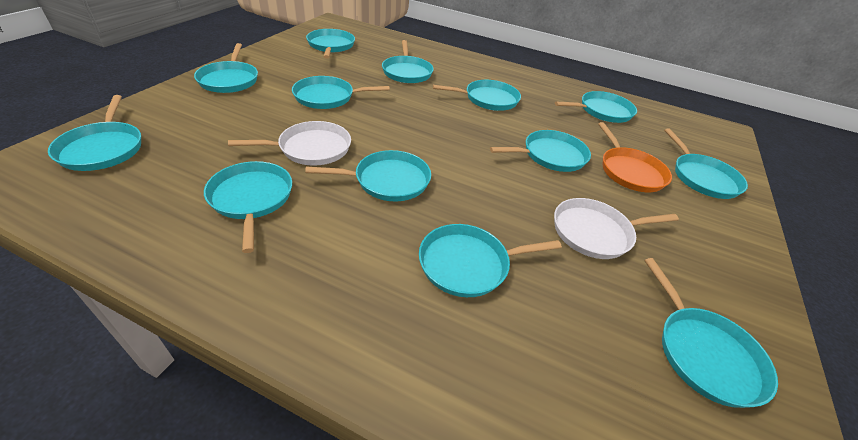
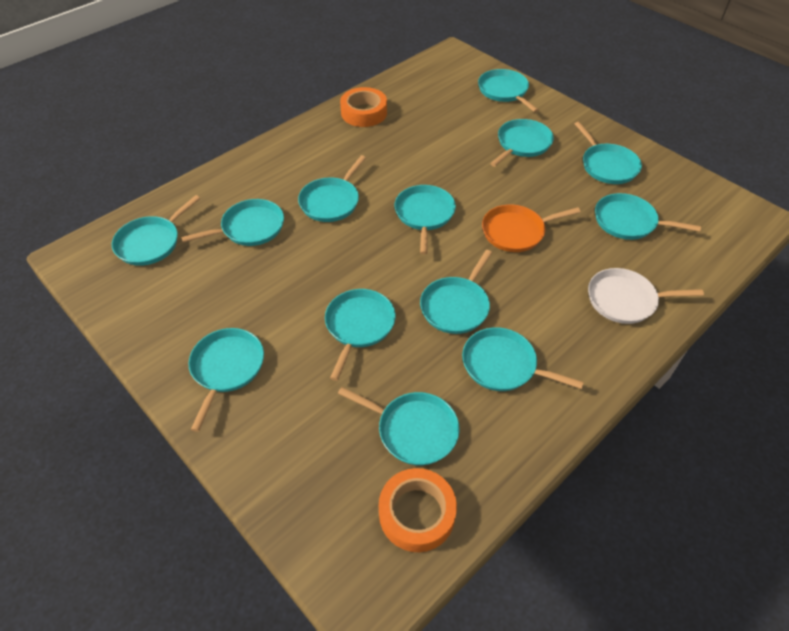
orange tape: 0 -> 2
white pan: 2 -> 1

